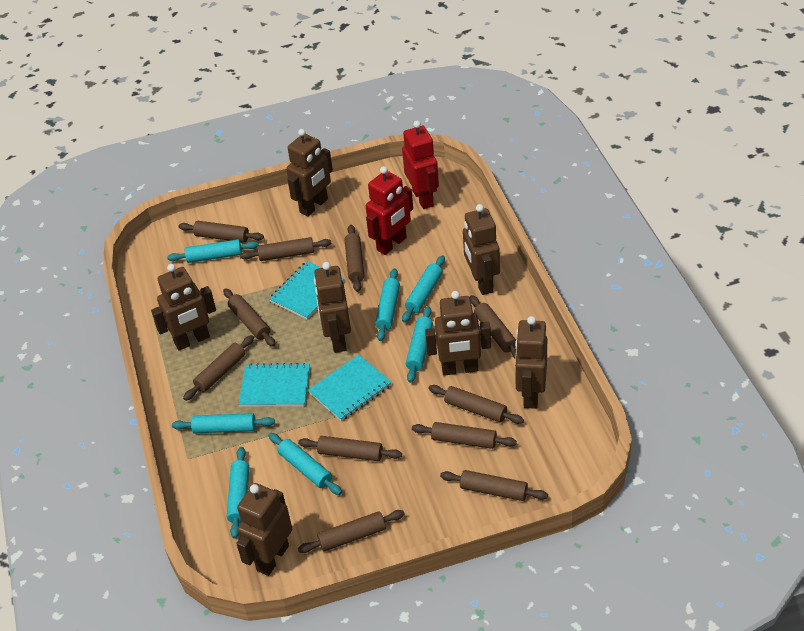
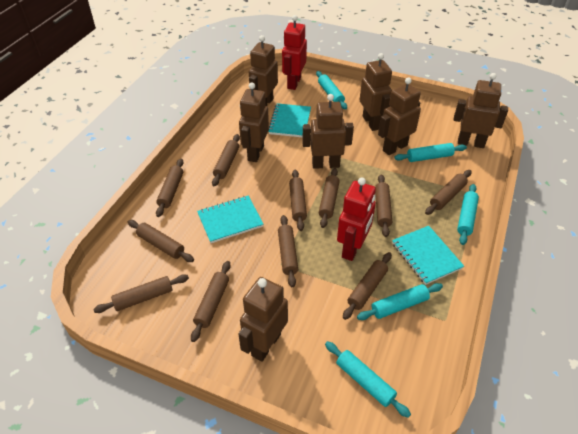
turquoise rolling pin: 7 -> 5

